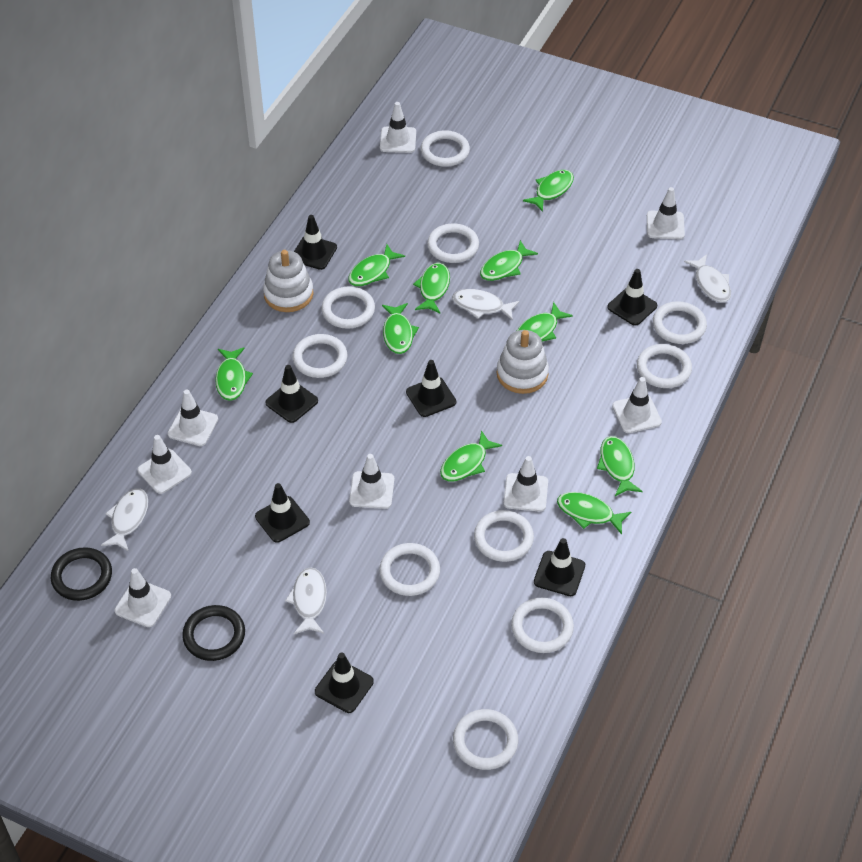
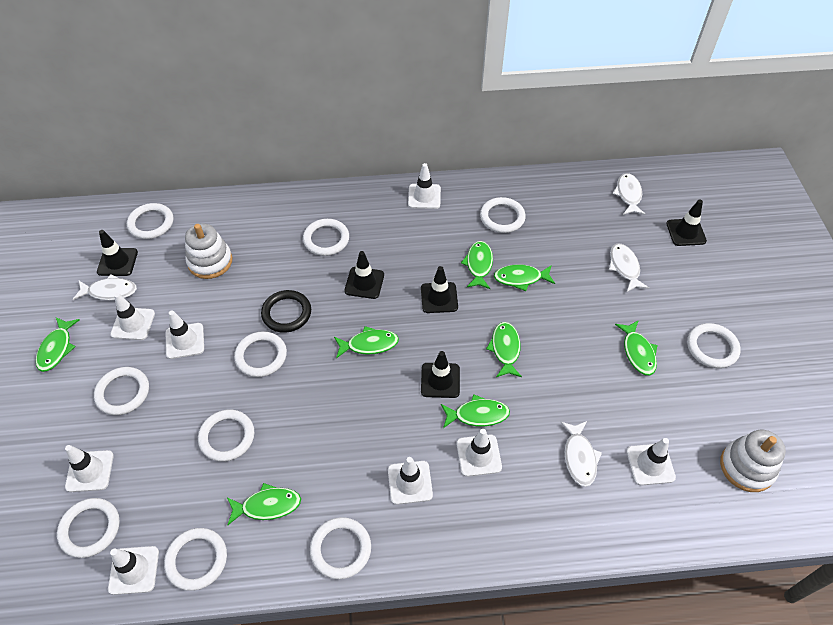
black ring: 2 -> 1
black traffic cone: 7 -> 5
green fish: 10 -> 8

